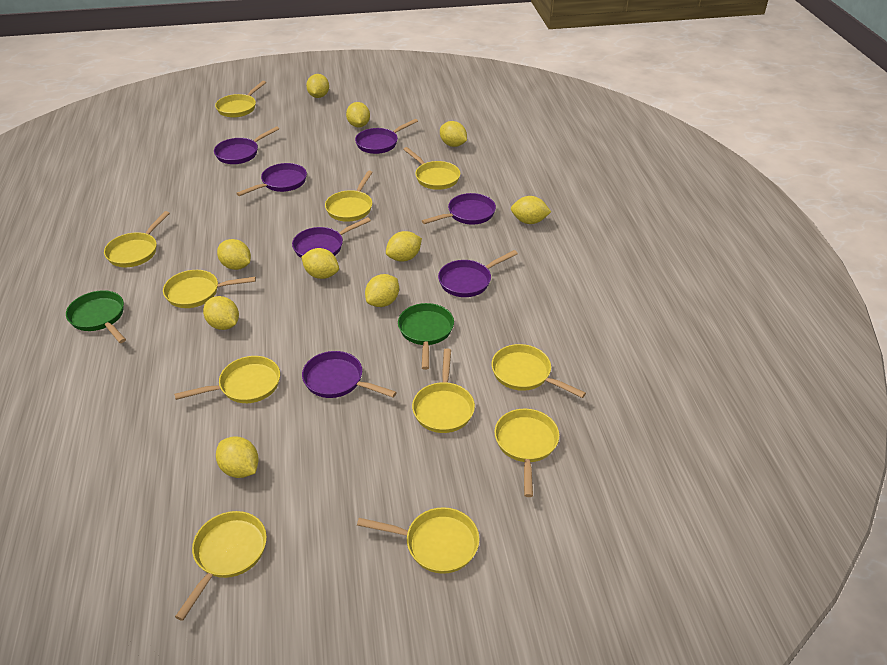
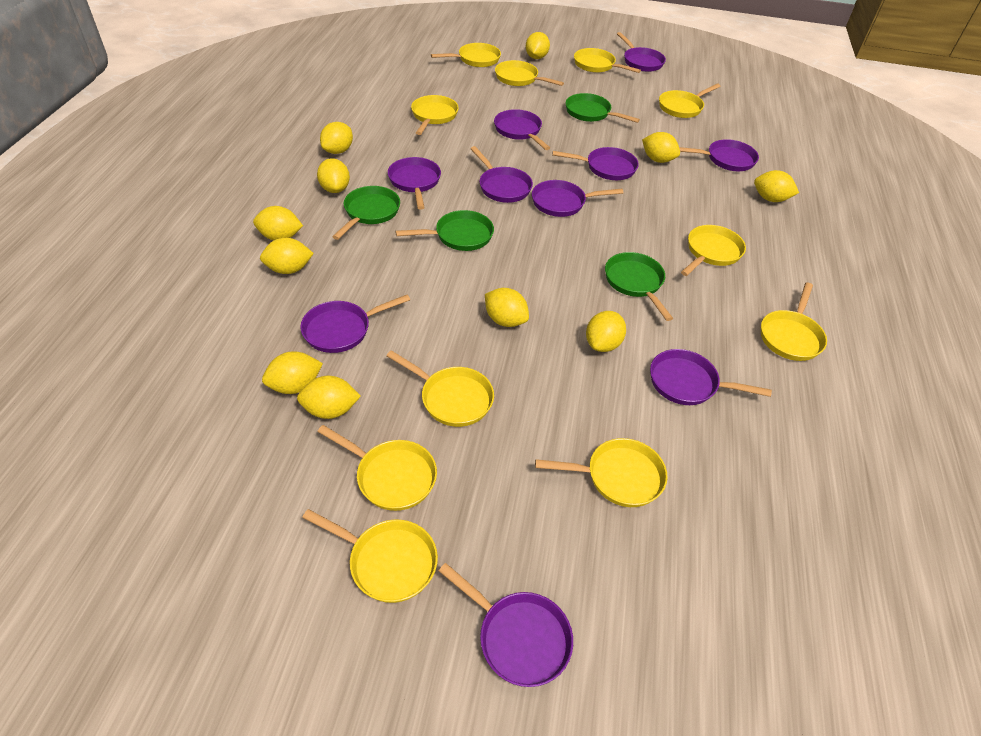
green pan: 2 -> 4
purple pan: 7 -> 10
yellow lemon: 10 -> 11

